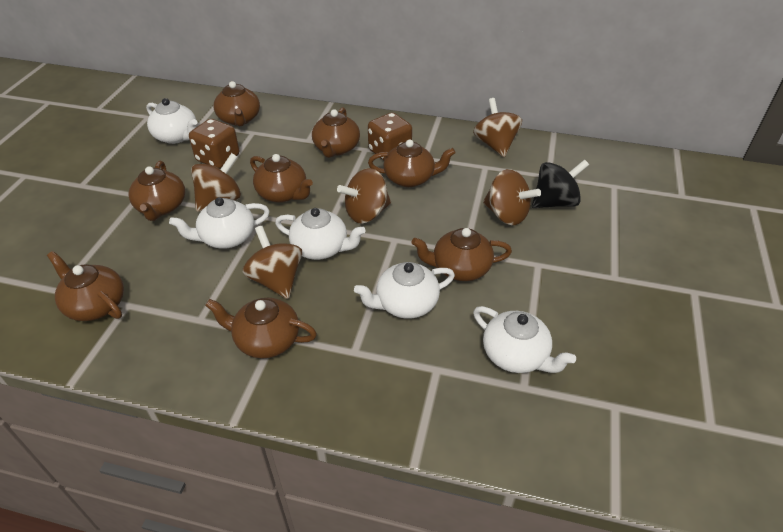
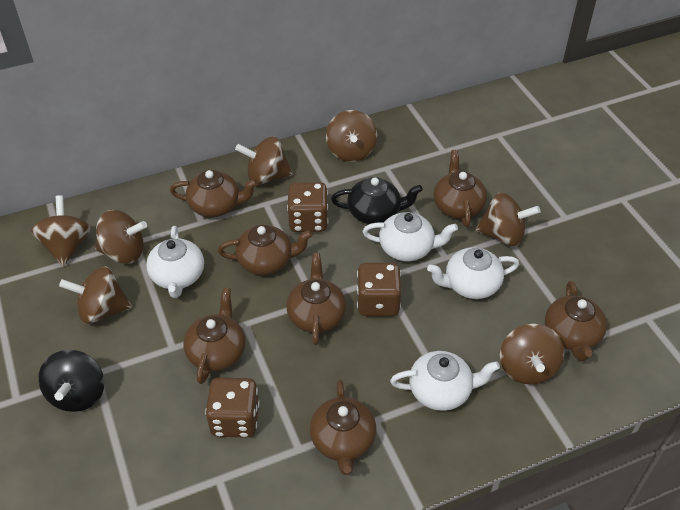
black teapot: 0 -> 1
brown dice: 2 -> 3
brown spinning top: 5 -> 7
brown teapot: 8 -> 7
white teapot: 5 -> 4

